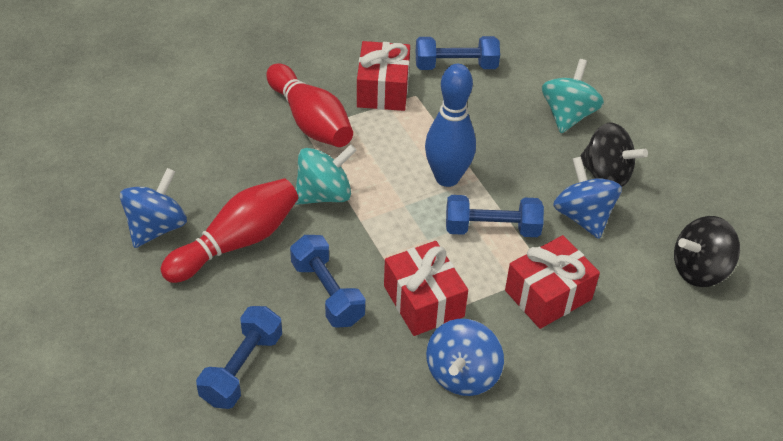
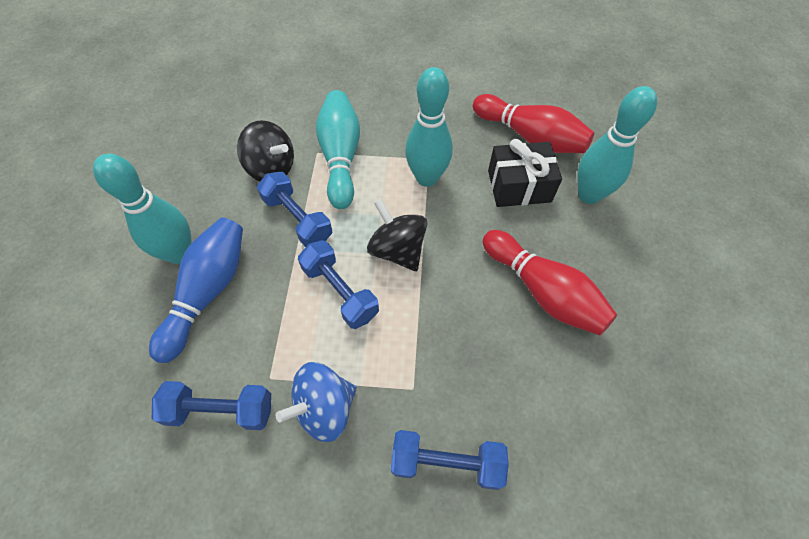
black gift: 0 -> 1
blue spinning top: 3 -> 1
red gift: 3 -> 0
turquoise bowling pin: 0 -> 4
turquoise spinning top: 2 -> 0

